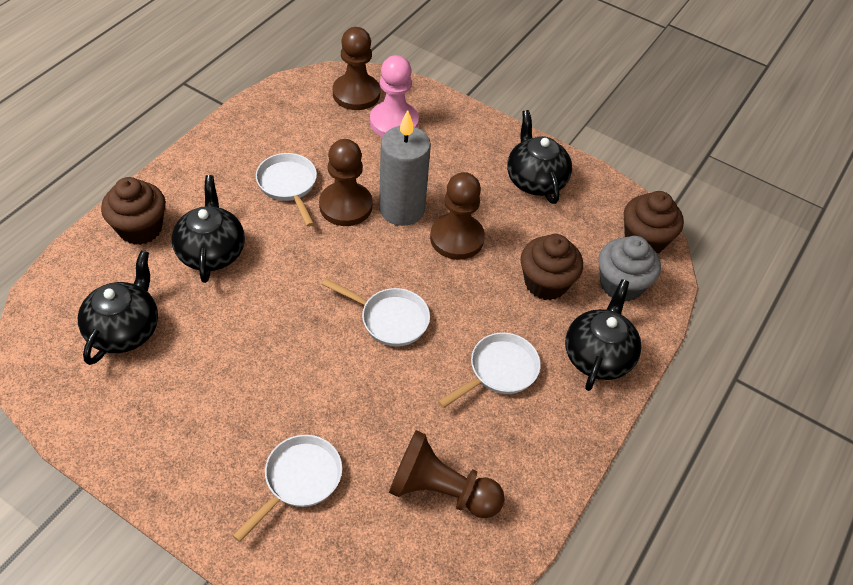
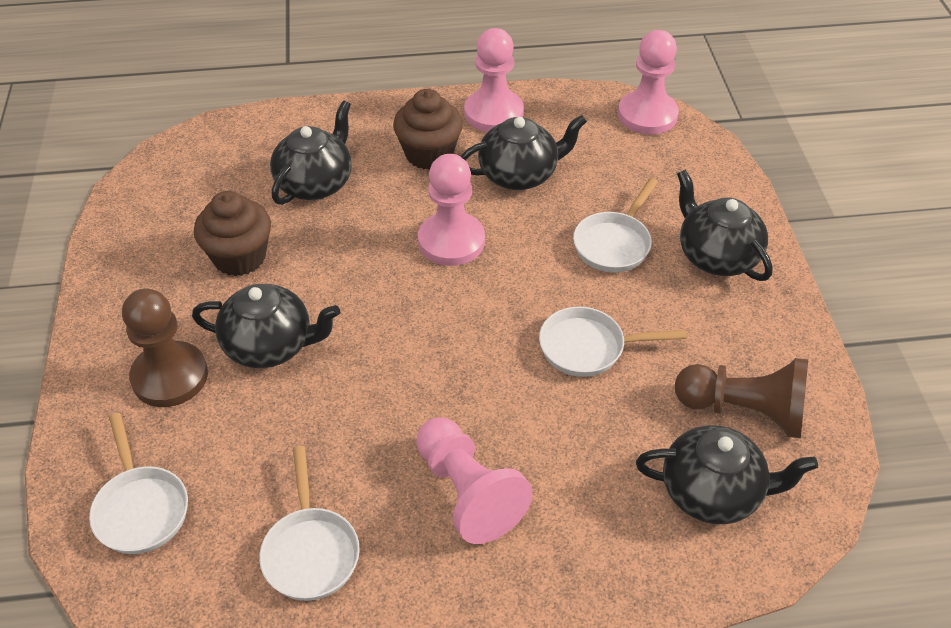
black teapot: 4 -> 5
brown cupcake: 3 -> 2
brown pawn: 4 -> 2
grey candle: 1 -> 0
grey cupcake: 1 -> 0
pink pawn: 1 -> 4

